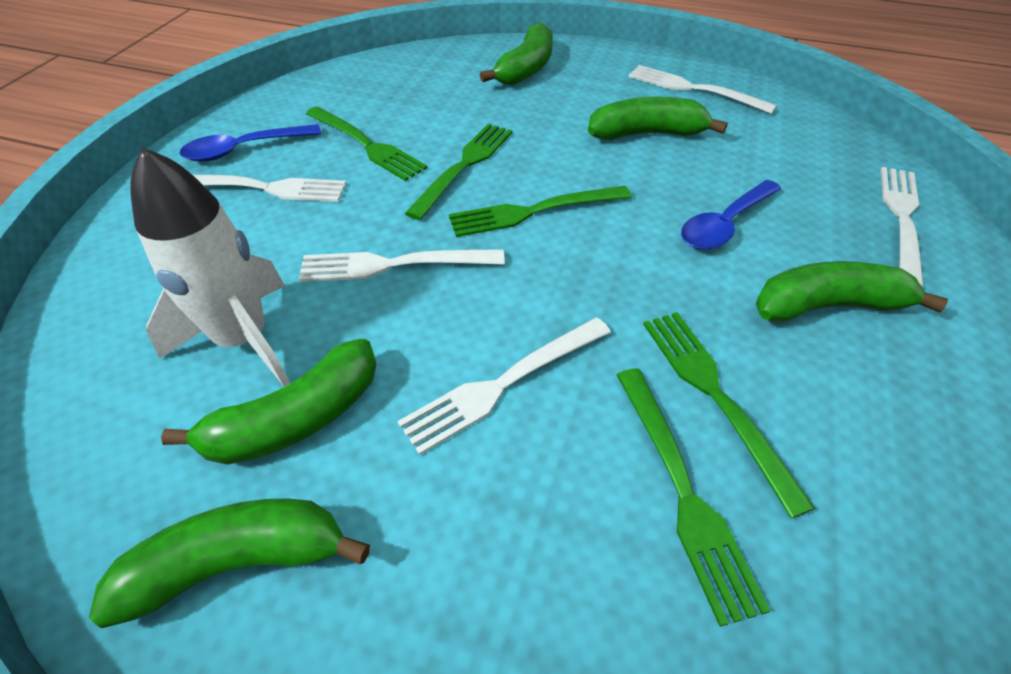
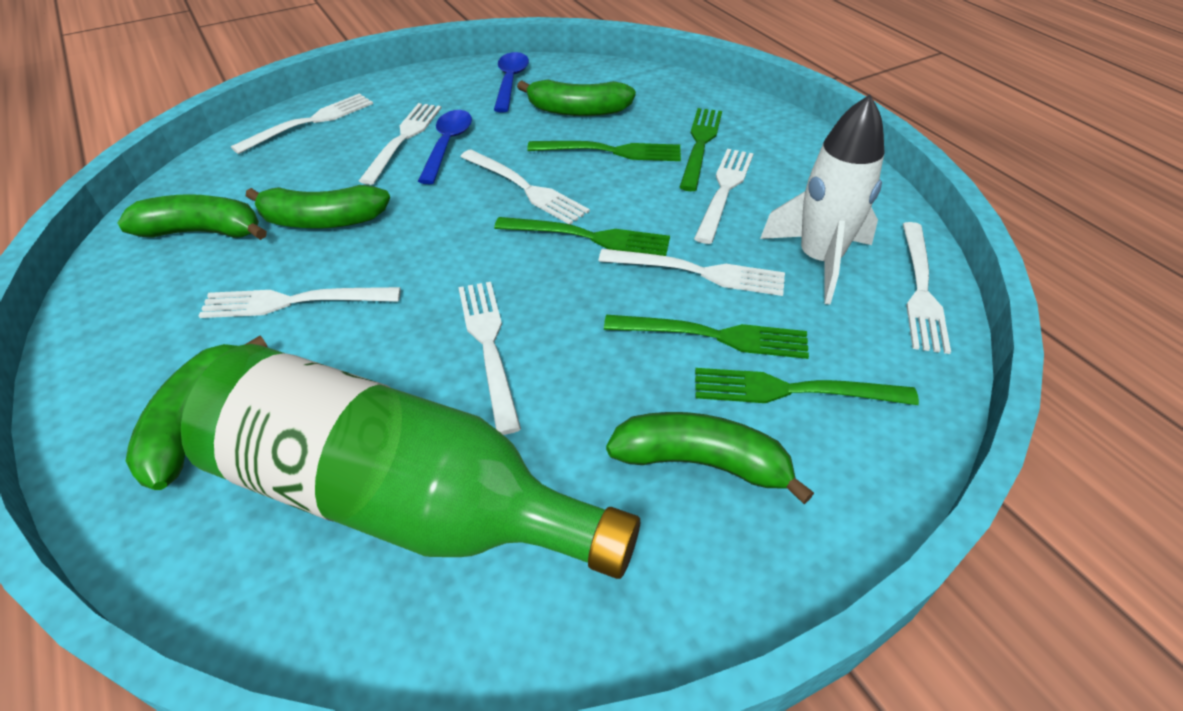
green bottle: 0 -> 1
white fork: 5 -> 8

